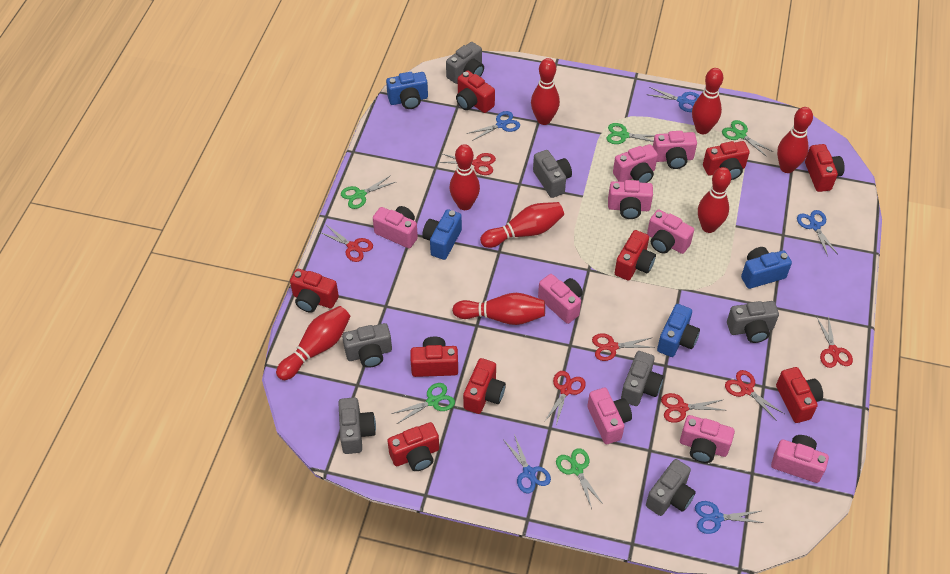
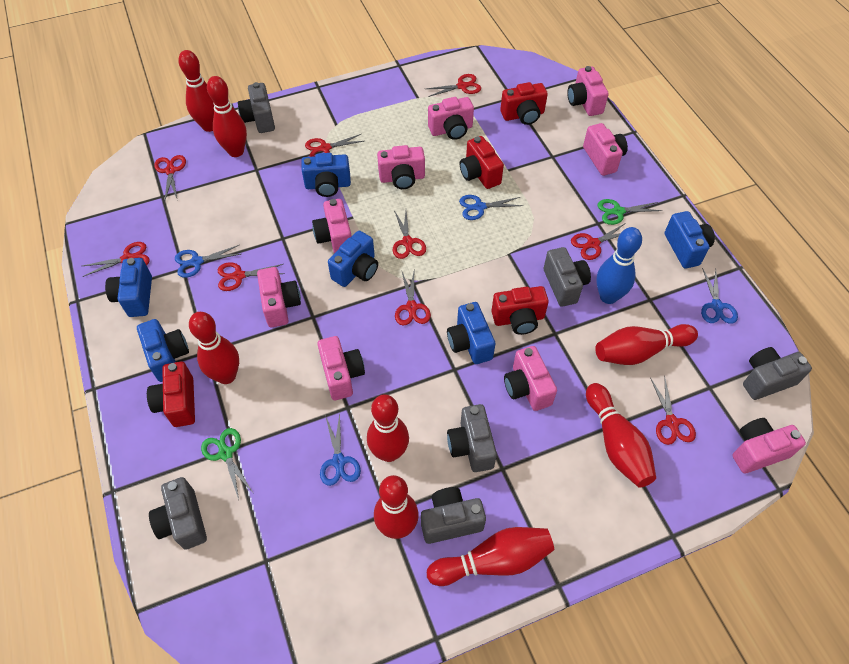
blue bowling pin: 0 -> 1
blue camera: 4 -> 6
blue scissors: 5 -> 4
green scissors: 5 -> 2
grey camera: 7 -> 6
red camera: 9 -> 4
red scissors: 7 -> 9

